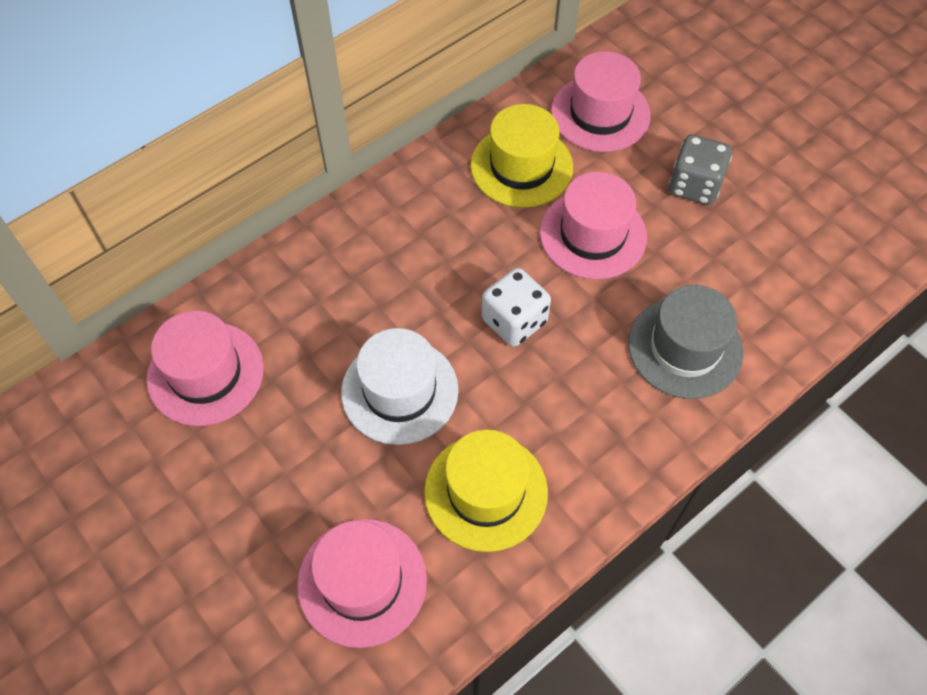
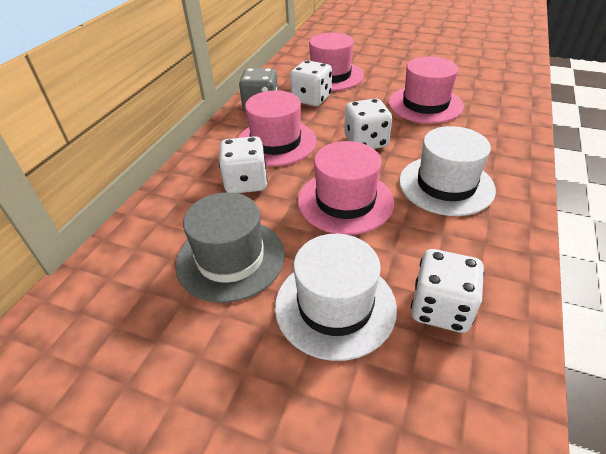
white dice: 1 -> 4
white hat: 1 -> 2
yellow hat: 2 -> 0

